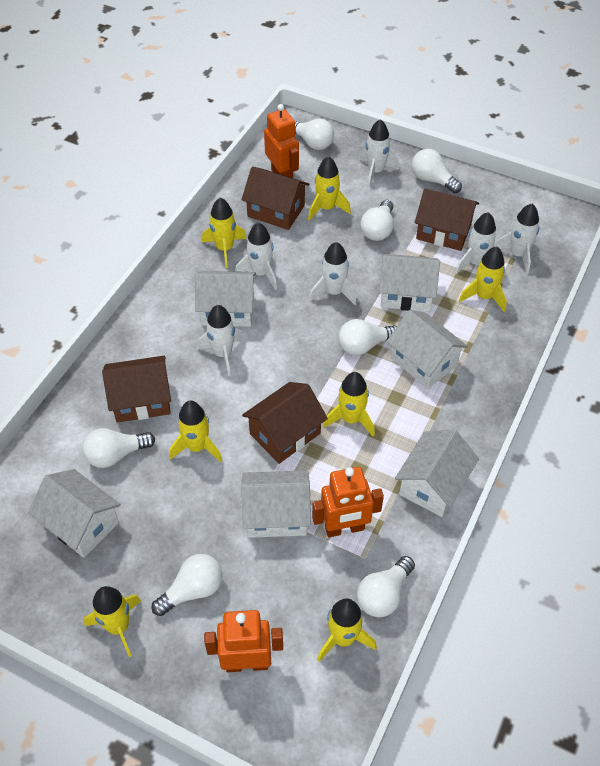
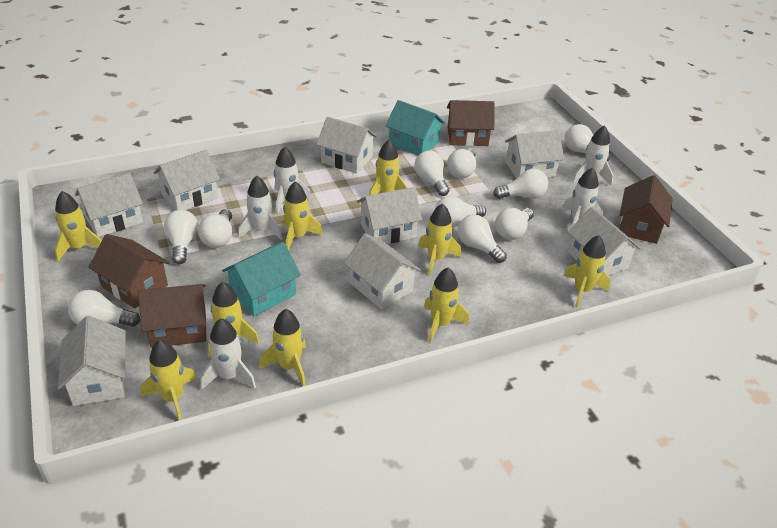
orange robot: 3 -> 0
turquoise house: 0 -> 2
white house: 6 -> 8
white light bulb: 7 -> 10
white rocket: 6 -> 5
yellow rocket: 7 -> 9

